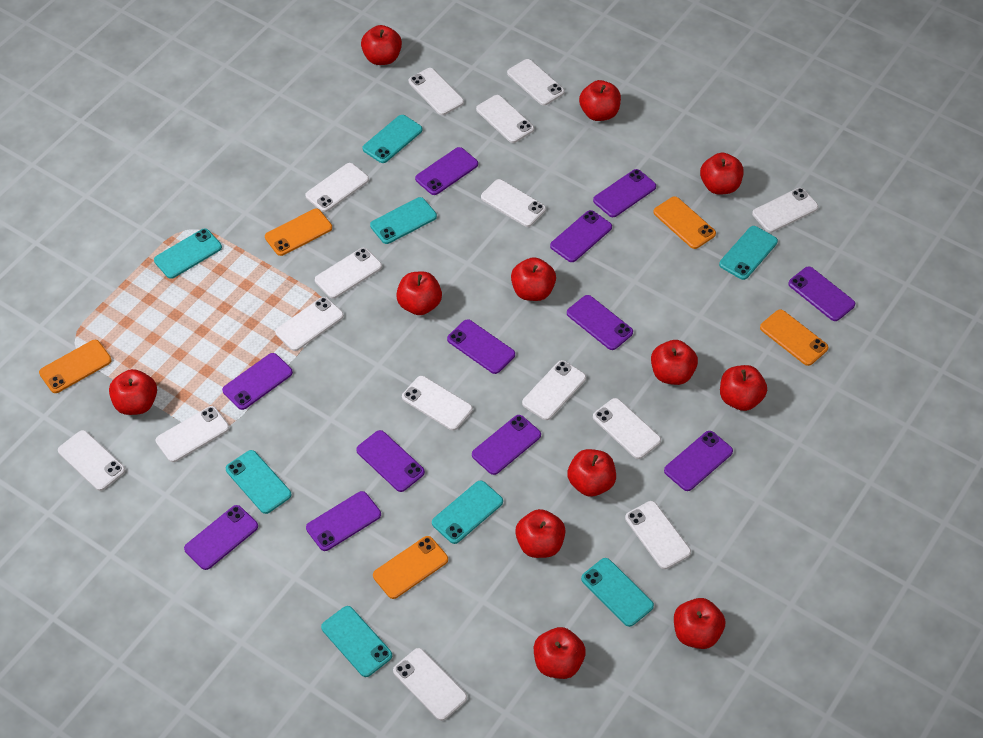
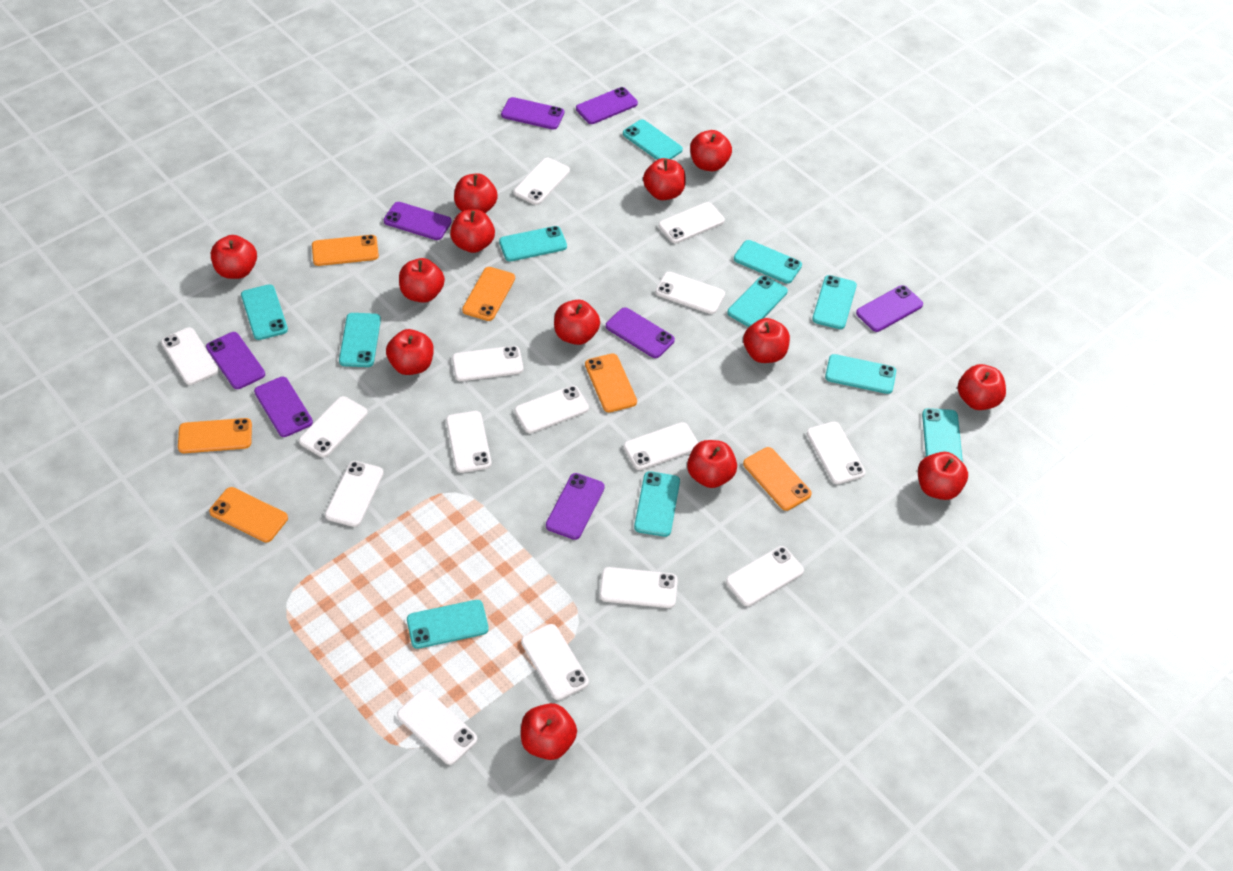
orange phone: 5 -> 6
purple phone: 12 -> 8
red apple: 12 -> 13
turquoise phone: 8 -> 11

